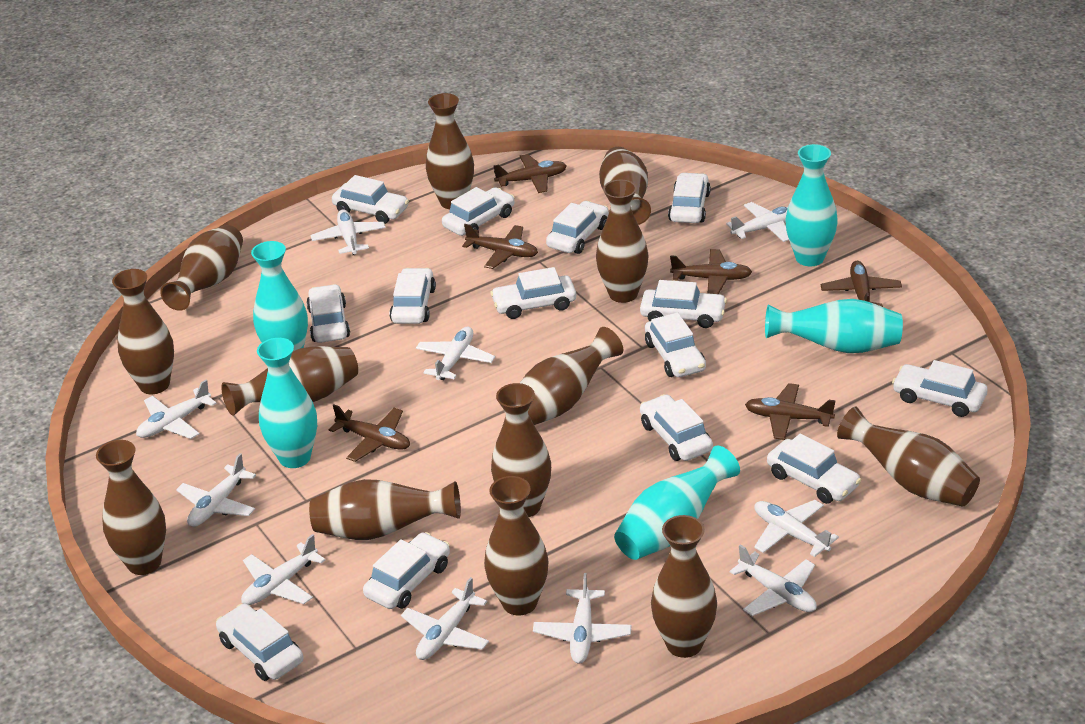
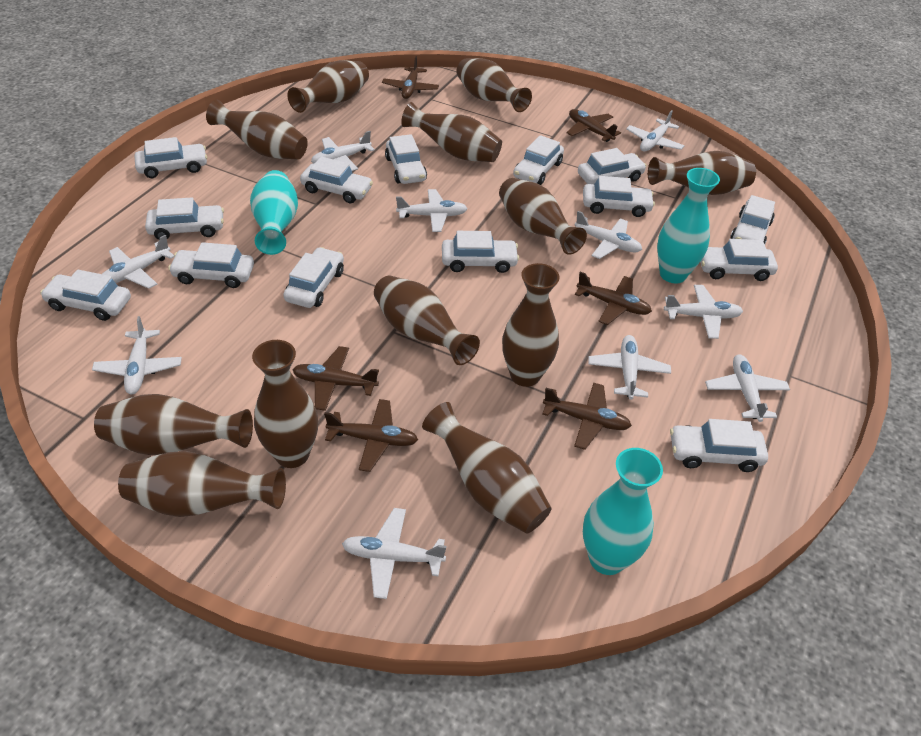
brown vase: 13 -> 12
turquoise vase: 5 -> 3

